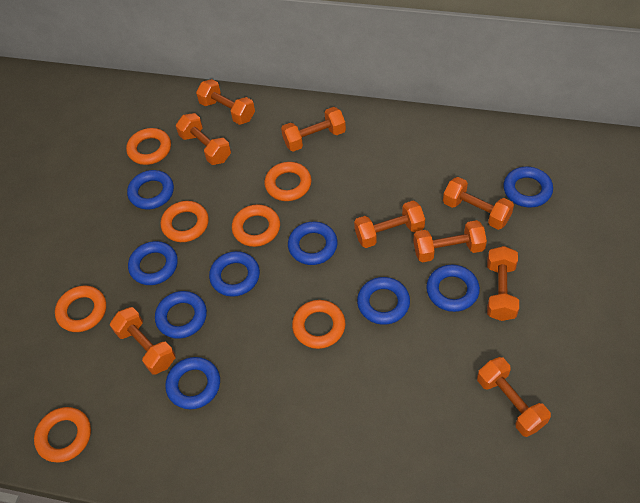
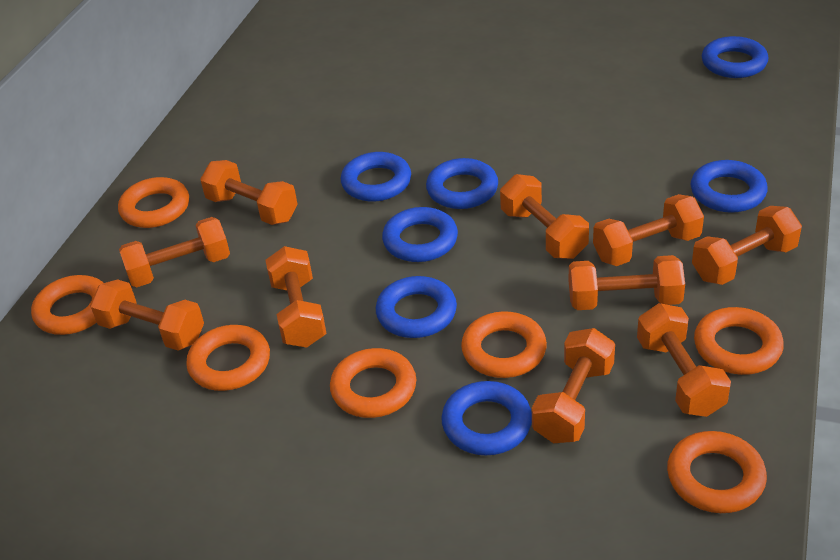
blue ring: 9 -> 7
orange dumbbell: 9 -> 10

